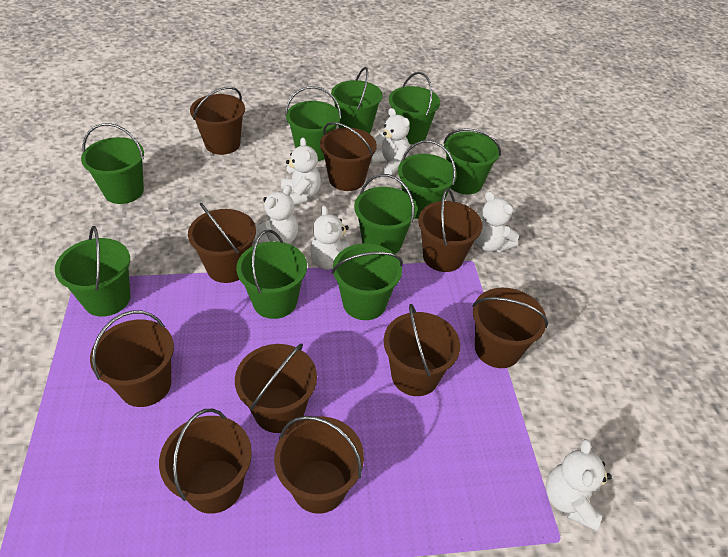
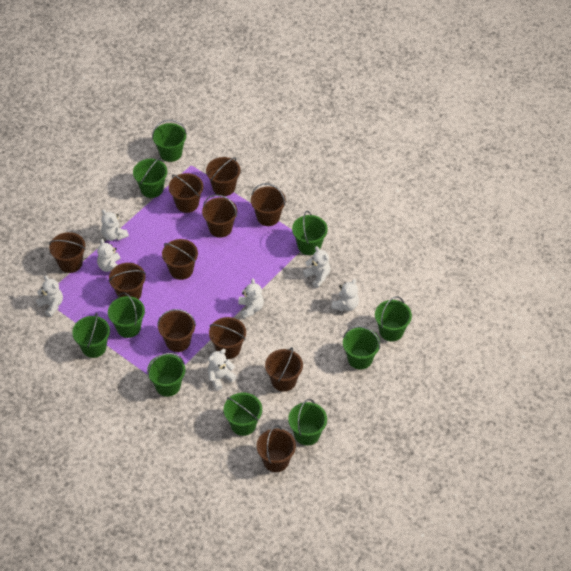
brown bucket: 10 -> 11
white teddy bear: 6 -> 7

